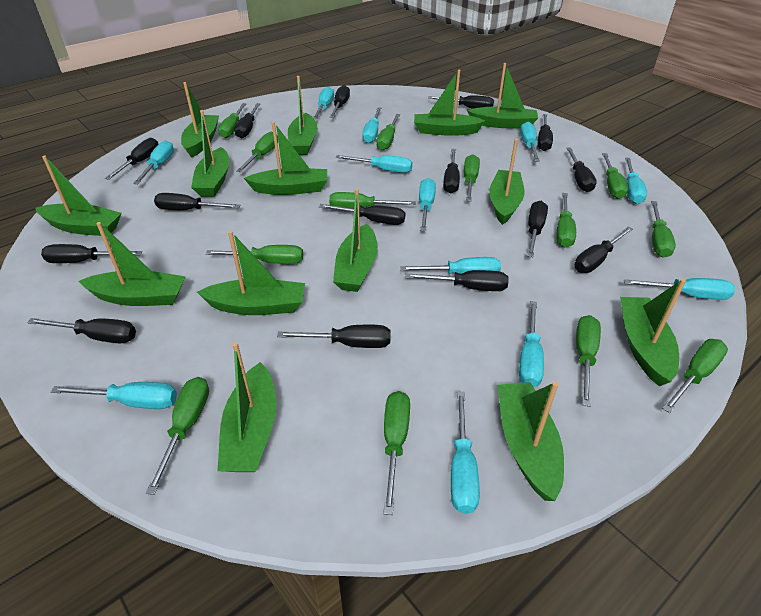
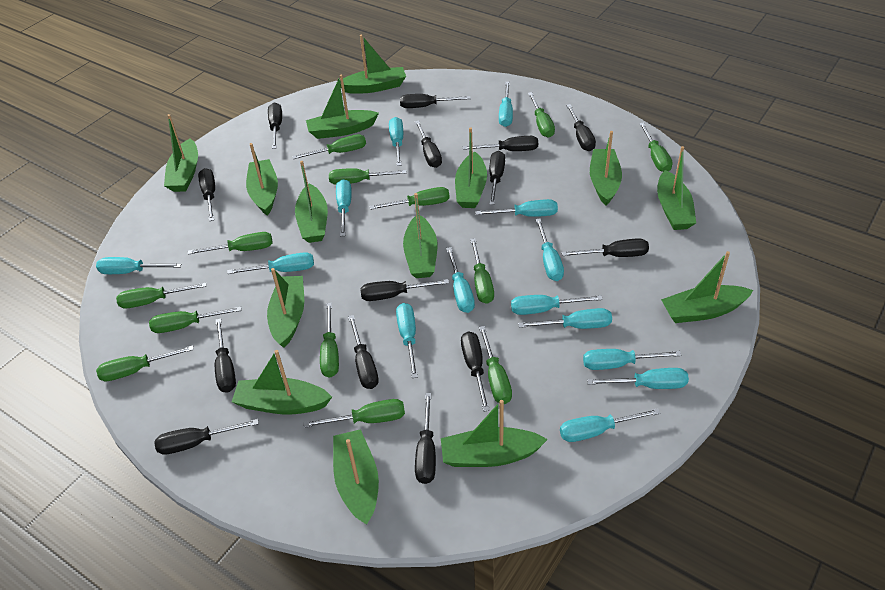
black screwdriver: 15 -> 14
turquoise screwdriver: 12 -> 14

